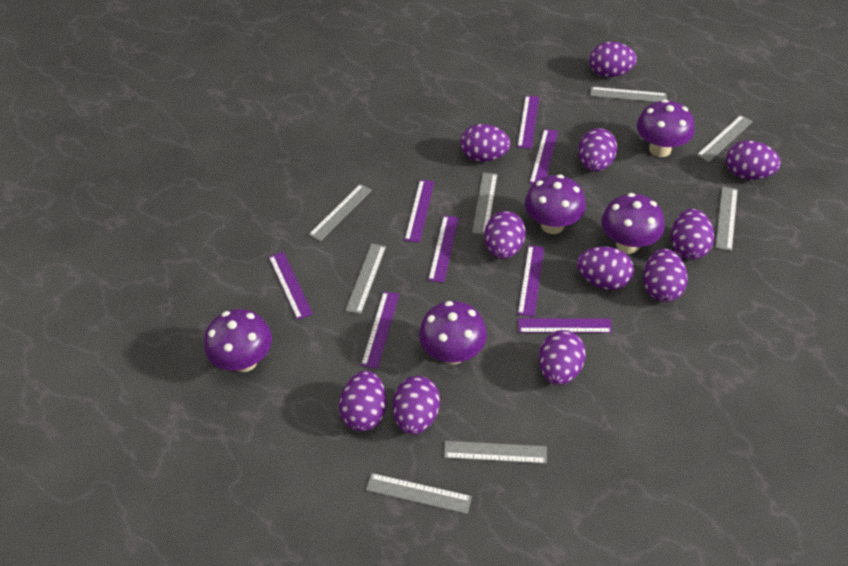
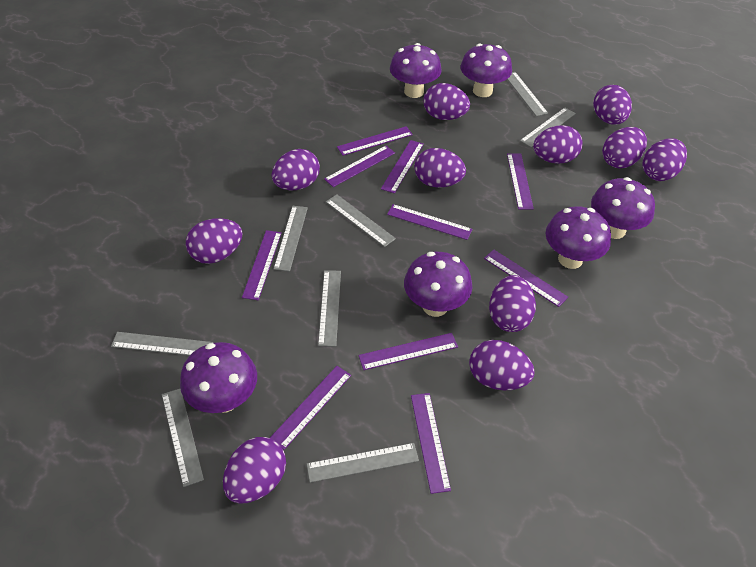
purple mushroom: 5 -> 6
purple ruler: 8 -> 10

